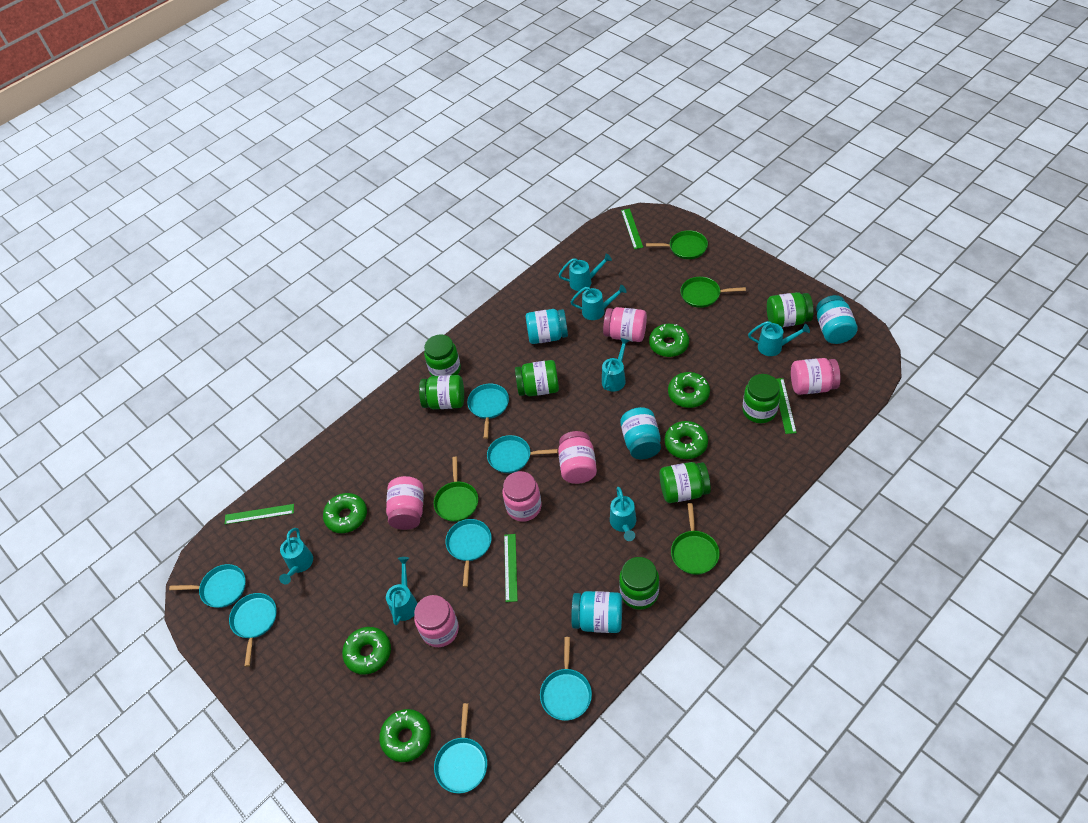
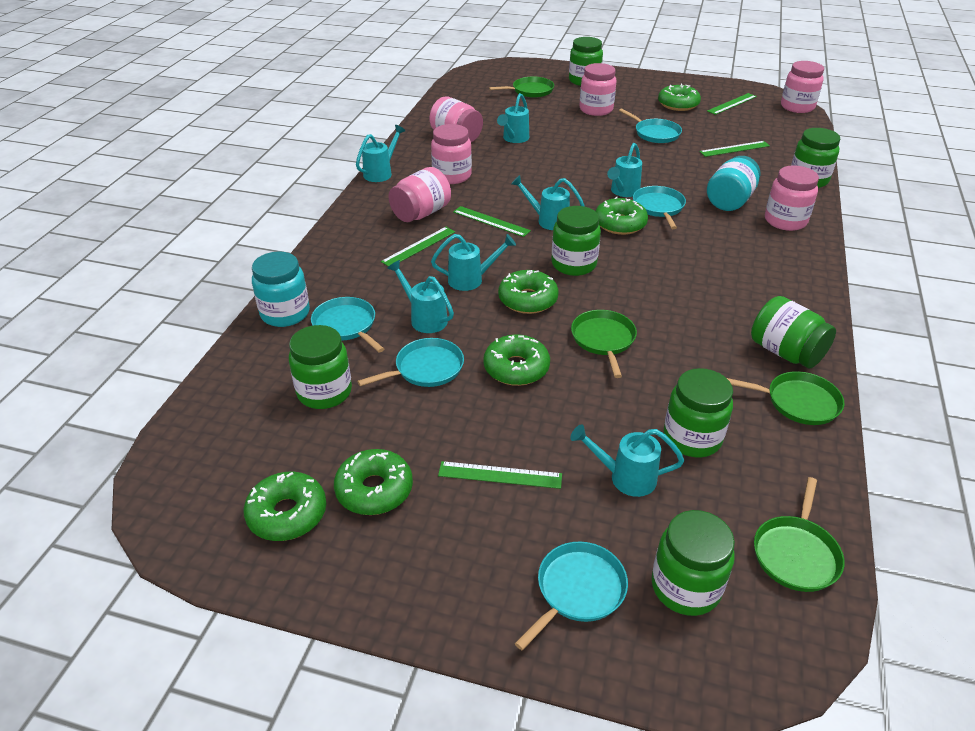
green ruler: 4 -> 5
turquoise jar: 4 -> 2
turquoise pan: 7 -> 5

